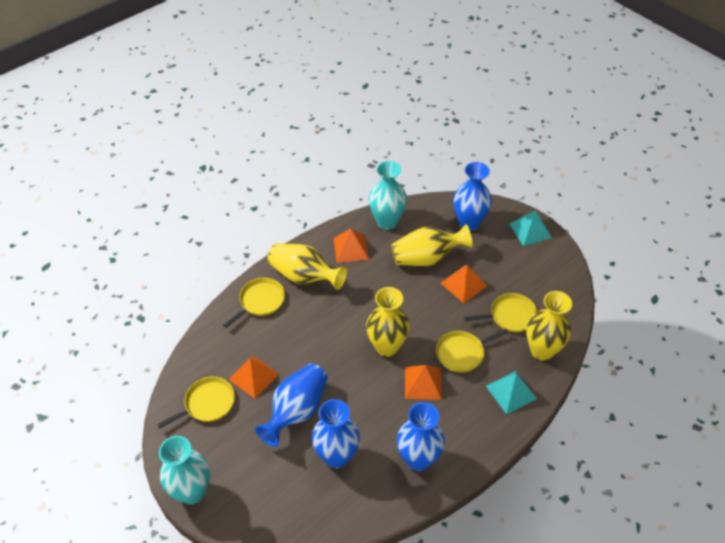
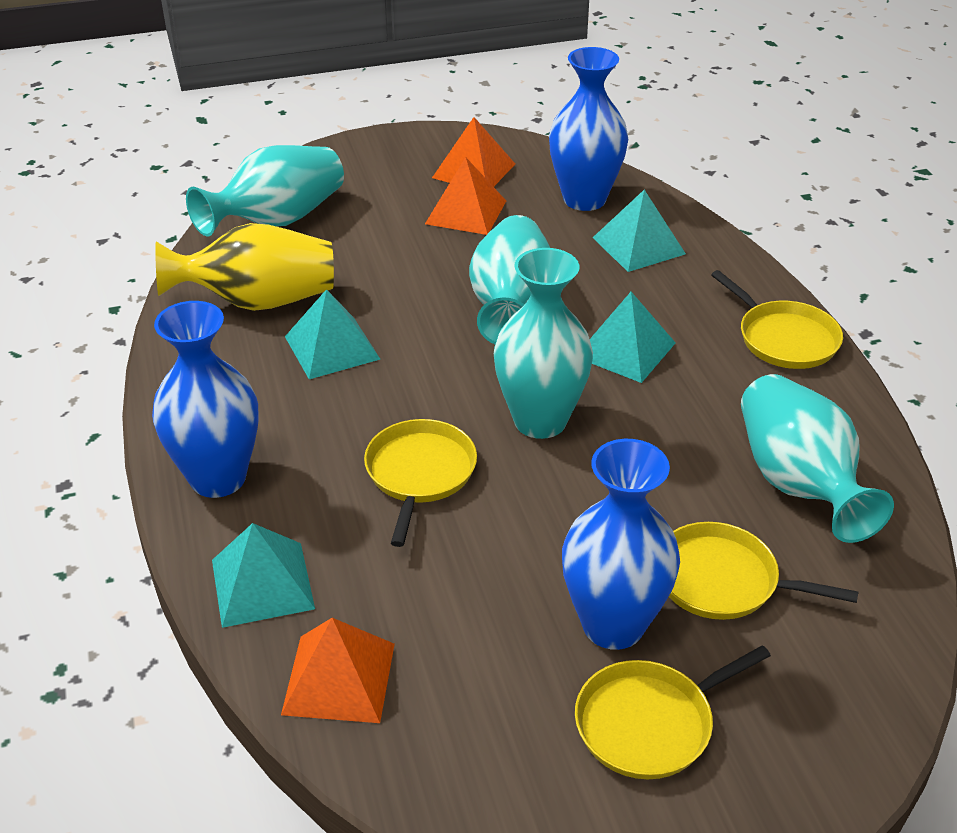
blue vase: 4 -> 3
orange pyramid: 4 -> 3
turquoise pyramid: 2 -> 4
turquoise vase: 2 -> 4
yellow vase: 4 -> 1

